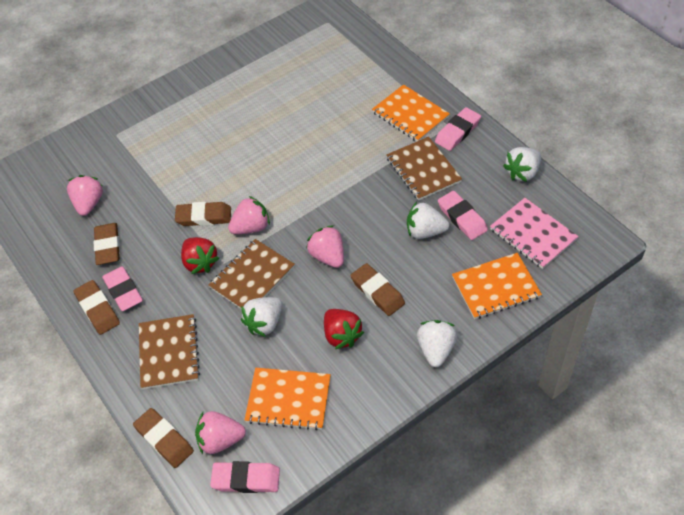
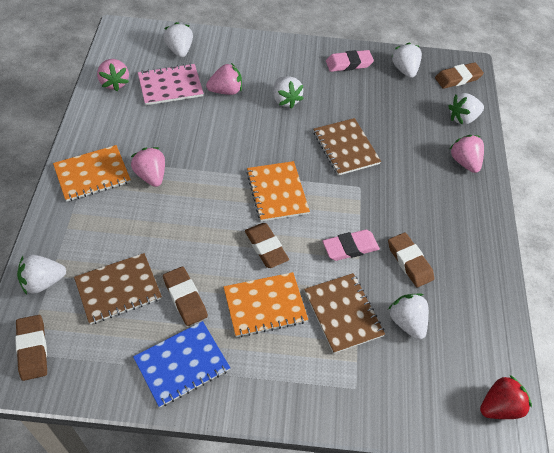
blue notebook: 0 -> 1
pink eraser: 4 -> 2
red strawberry: 2 -> 1
white strawberry: 4 -> 6

